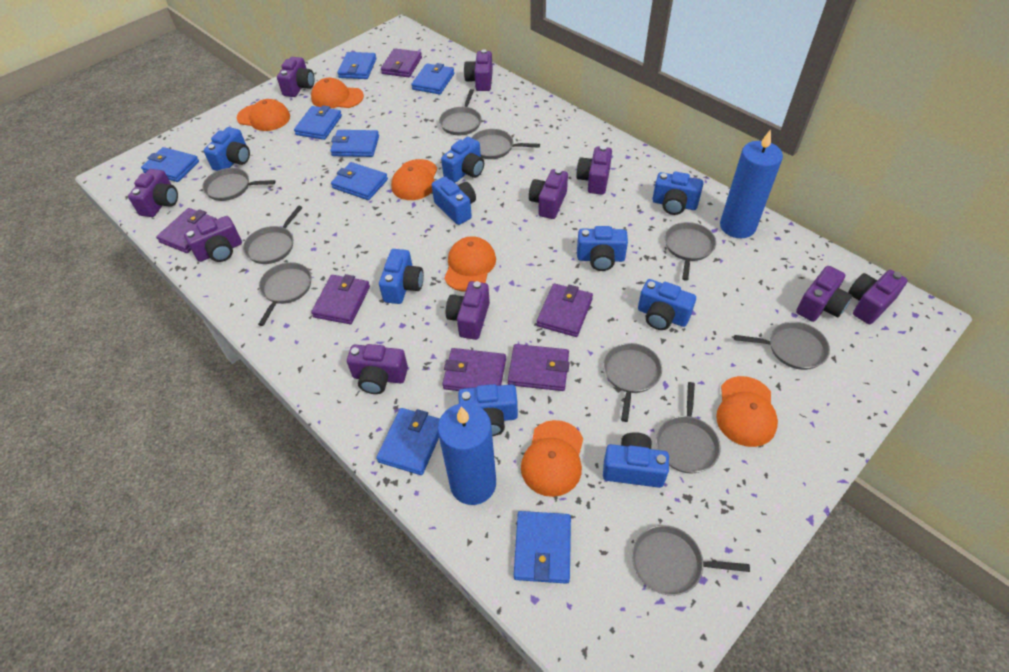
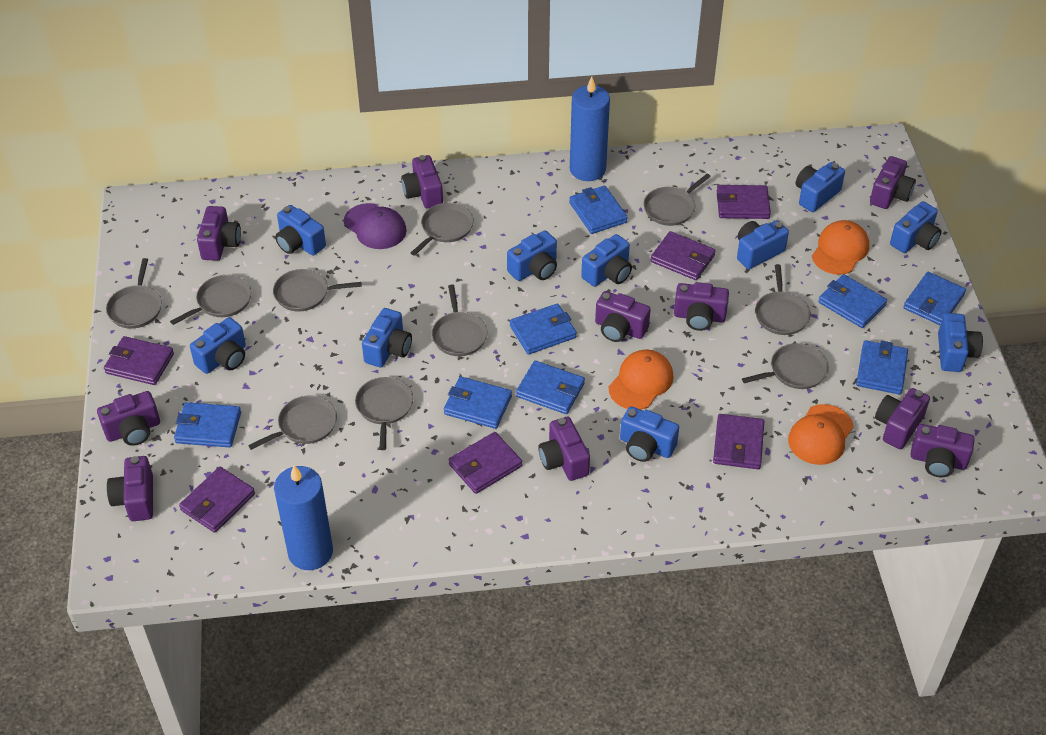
blue camera: 9 -> 10
orange cap: 6 -> 3
purple cap: 0 -> 1

